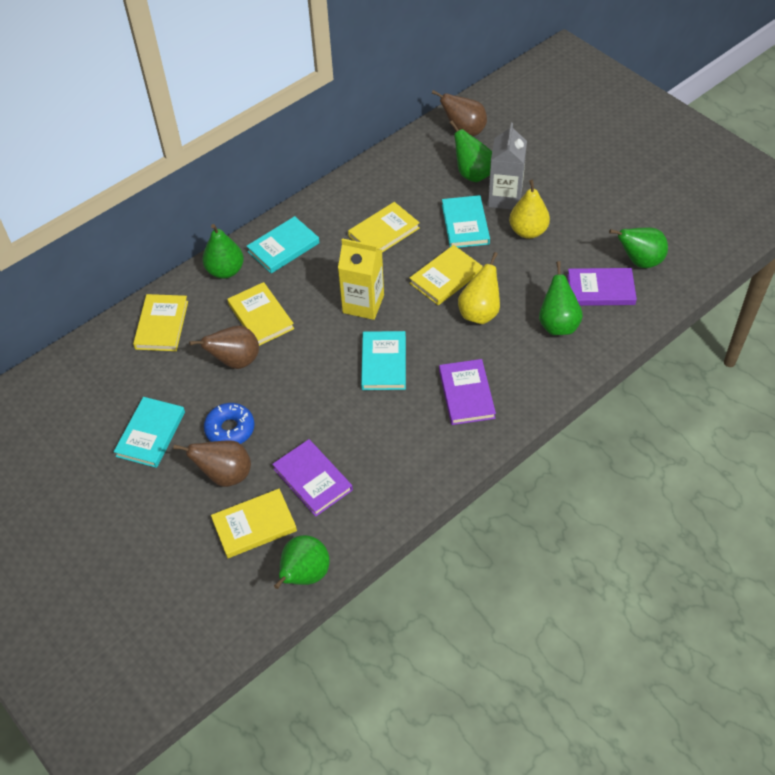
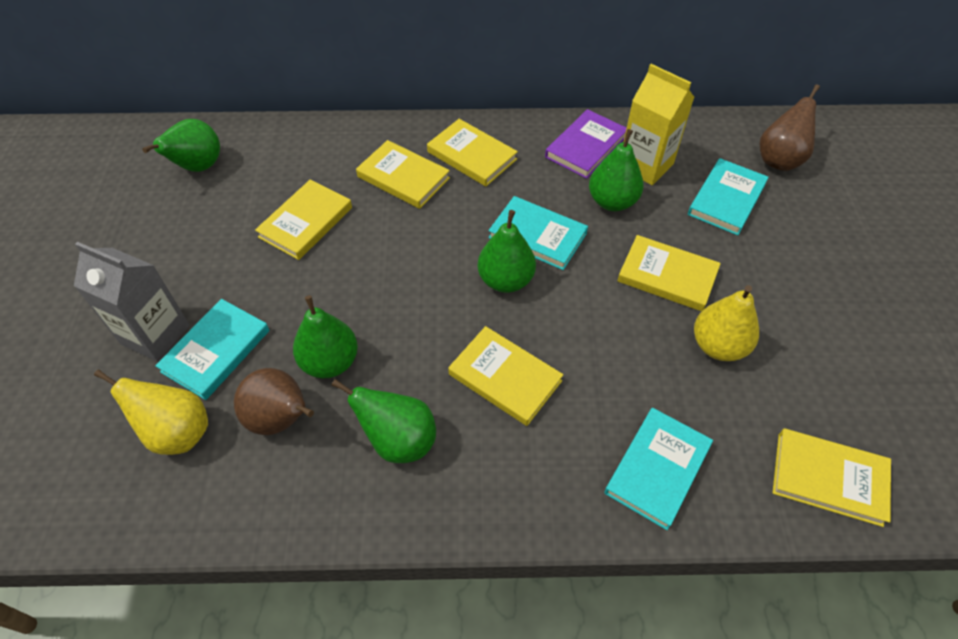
blue donut: 1 -> 0
brown pear: 3 -> 2
purple book: 3 -> 1
yellow book: 5 -> 6

